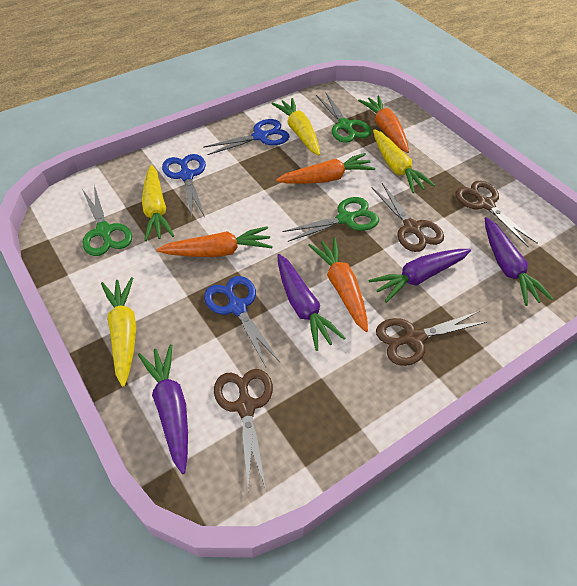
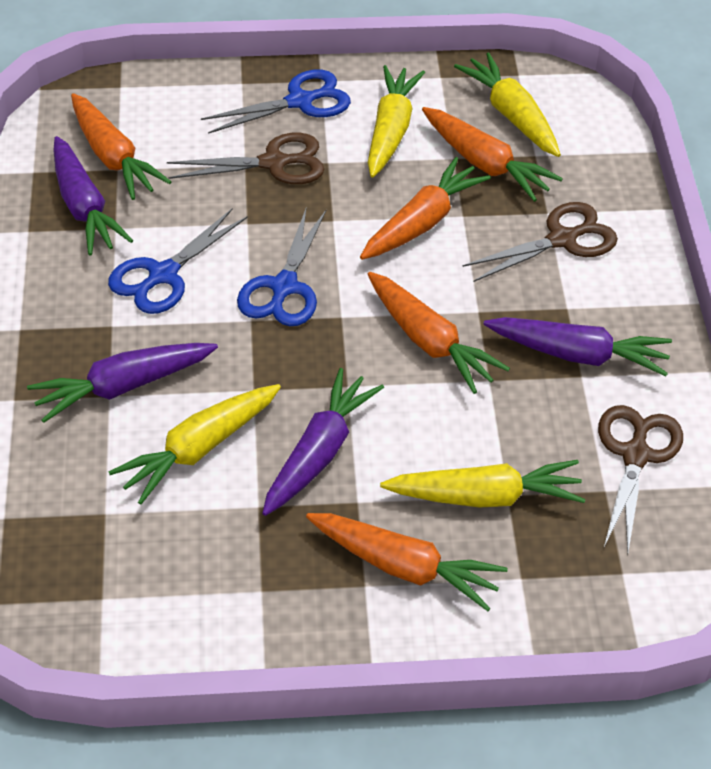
brown scissors: 4 -> 3
green scissors: 3 -> 0
orange carrot: 4 -> 5

